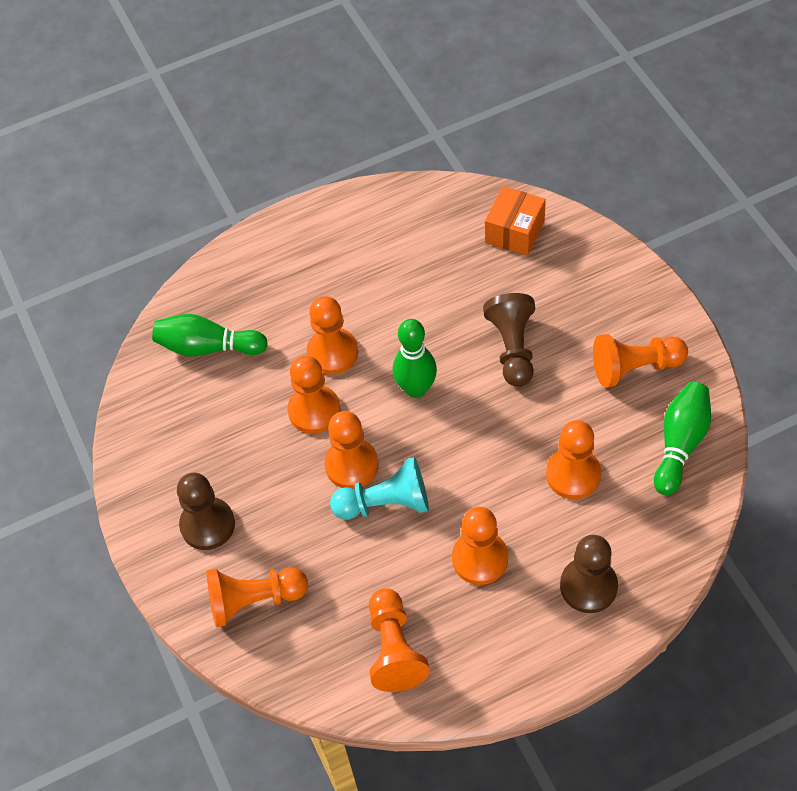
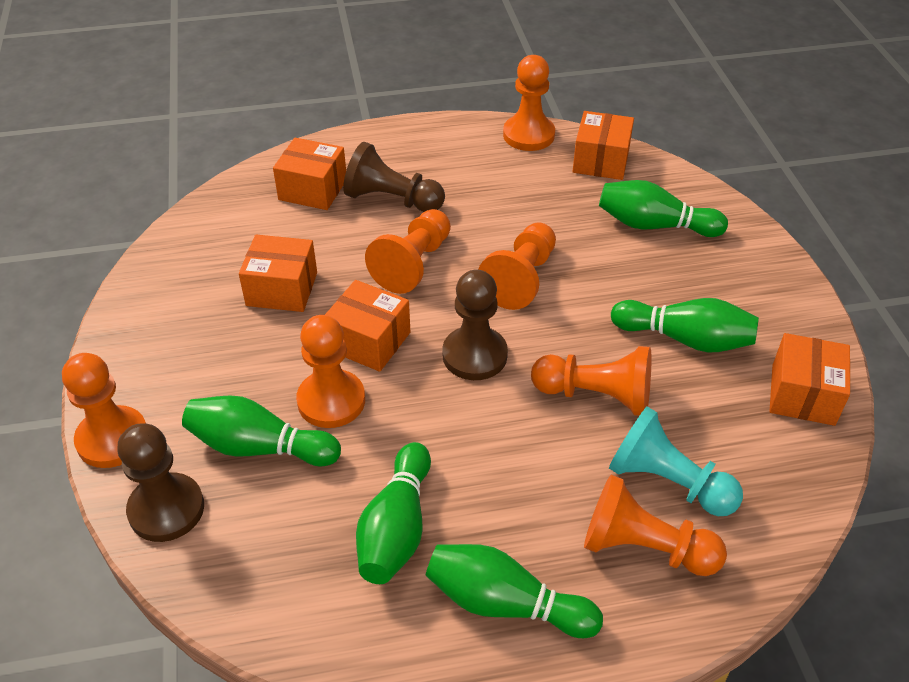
green bowling pin: 3 -> 5
orange box: 1 -> 5
orange pawn: 8 -> 7

